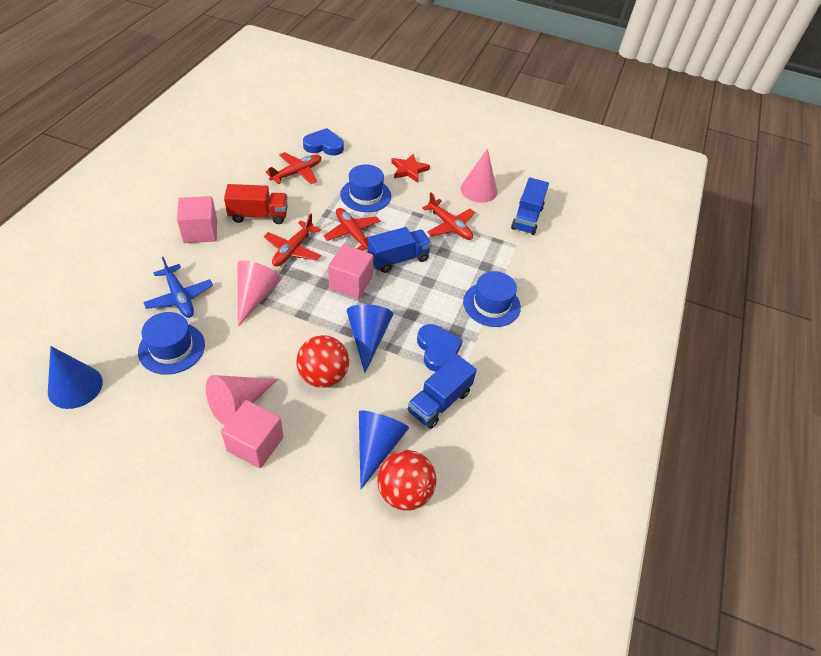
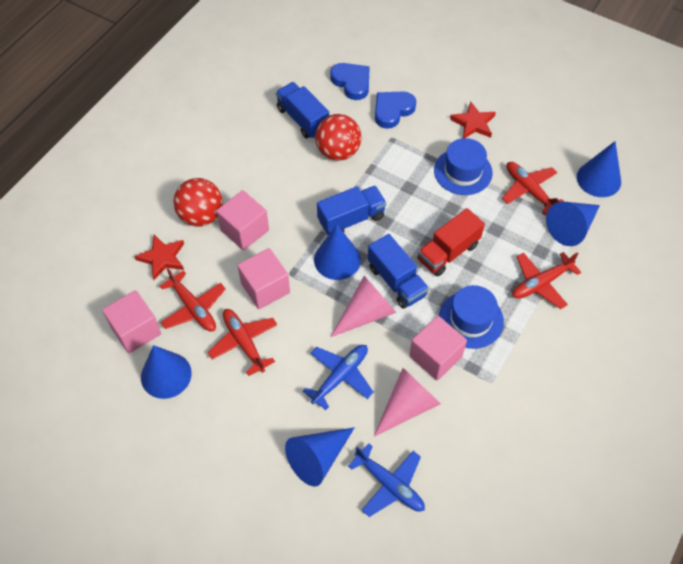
blue cone: 3 -> 5
blue hat: 3 -> 2
blue plane: 1 -> 2
pink cone: 3 -> 2
pink cube: 3 -> 4
red star: 1 -> 2

